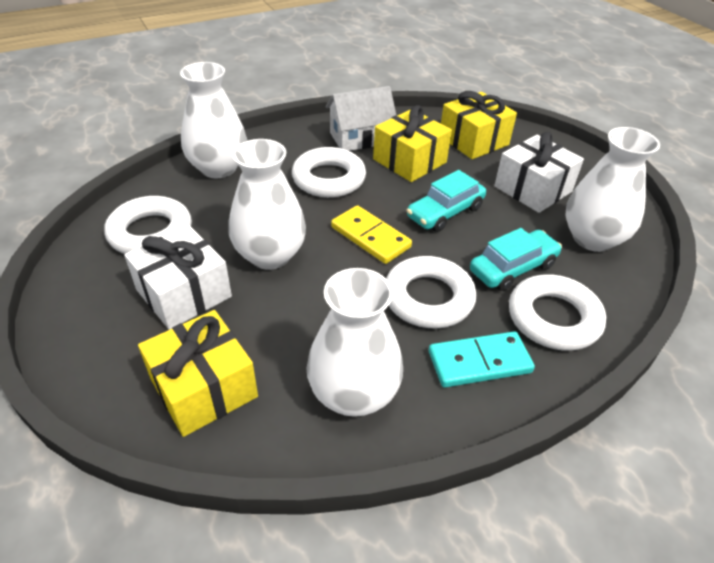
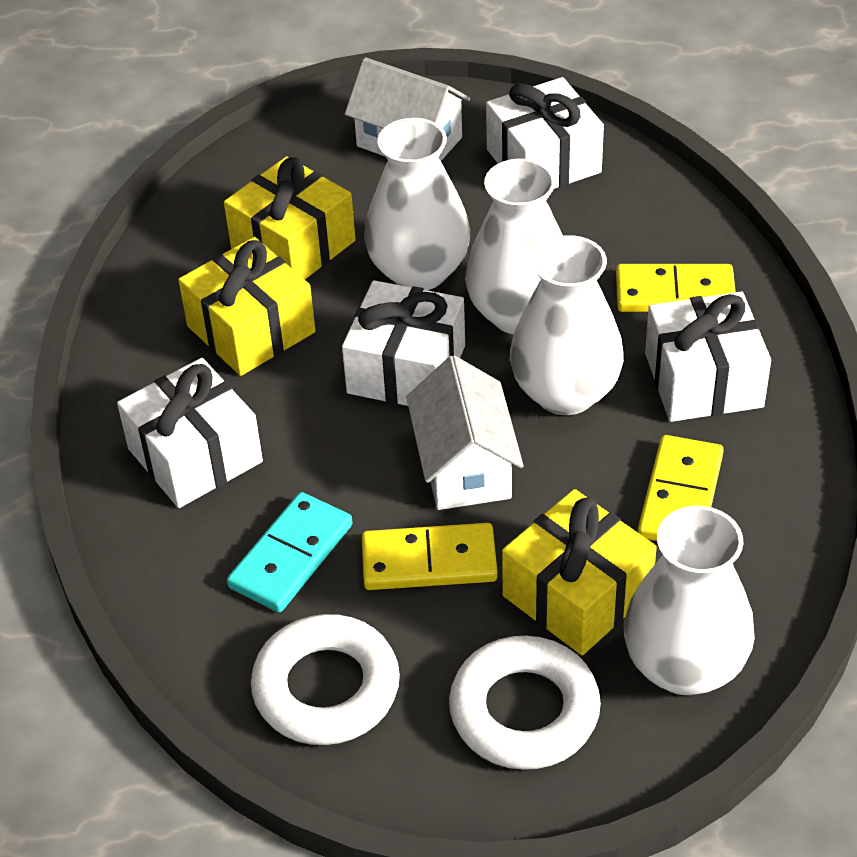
turquoise car: 2 -> 0
white gift: 2 -> 4
white house: 1 -> 2
white ring: 4 -> 2
yellow domino: 1 -> 3

